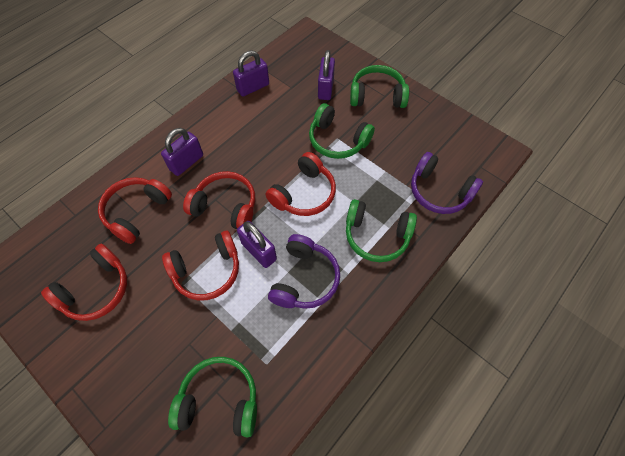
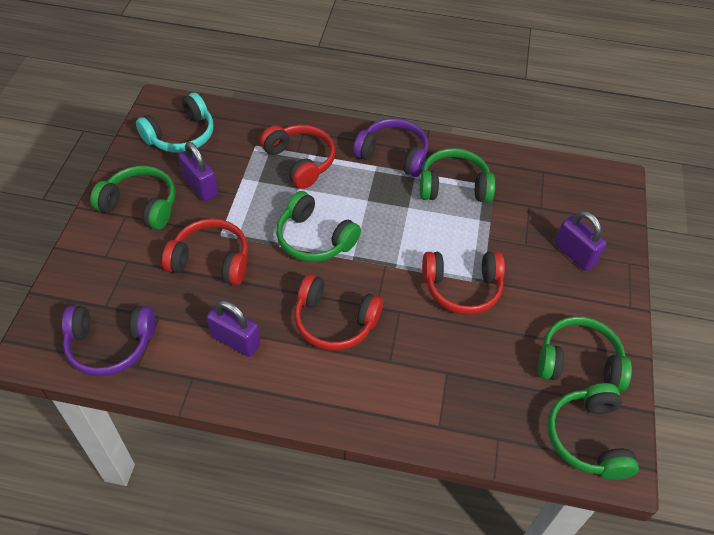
green headphones: 4 -> 5
purple padlock: 4 -> 3
red headphones: 5 -> 4
turquoise headphones: 0 -> 1

